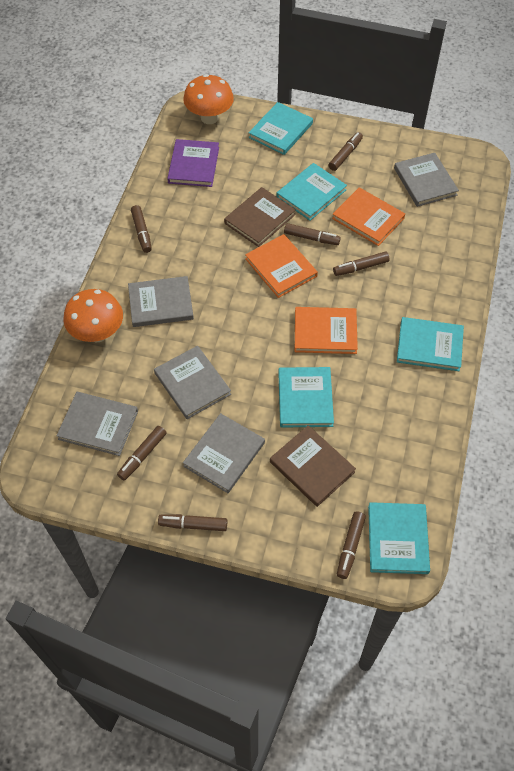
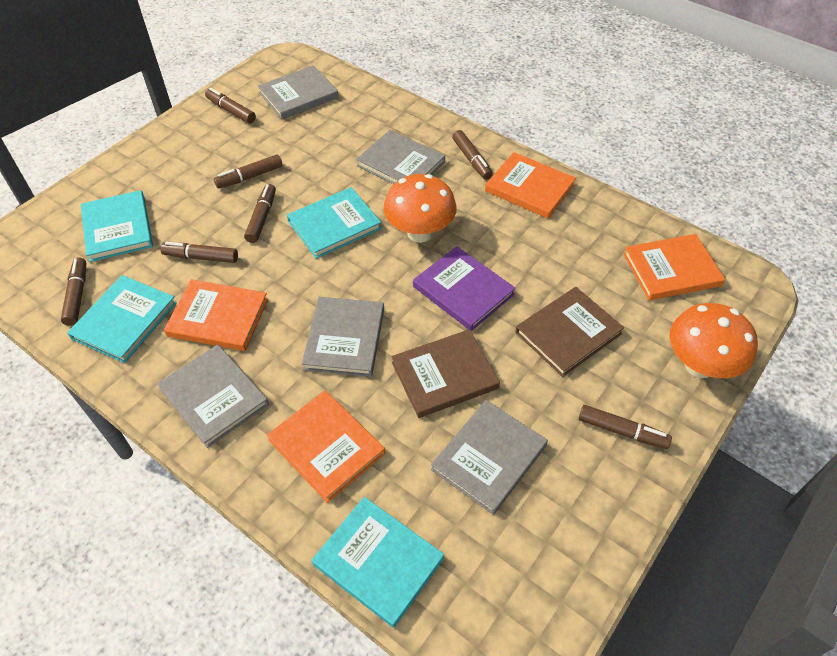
orange book: 3 -> 4
turquoise book: 5 -> 4

